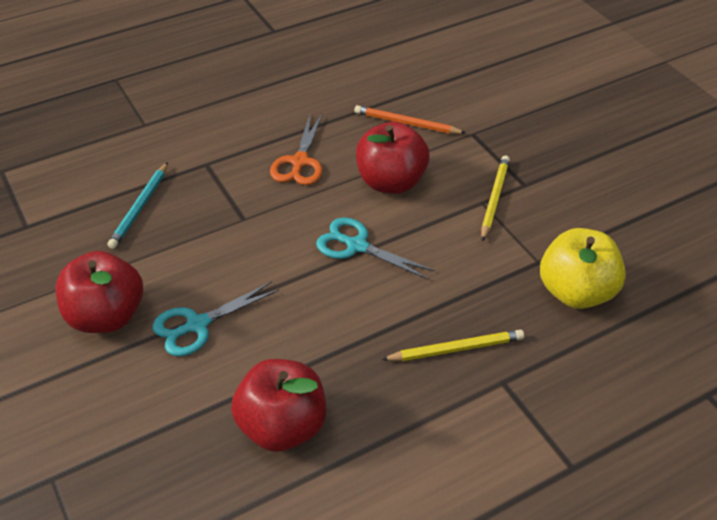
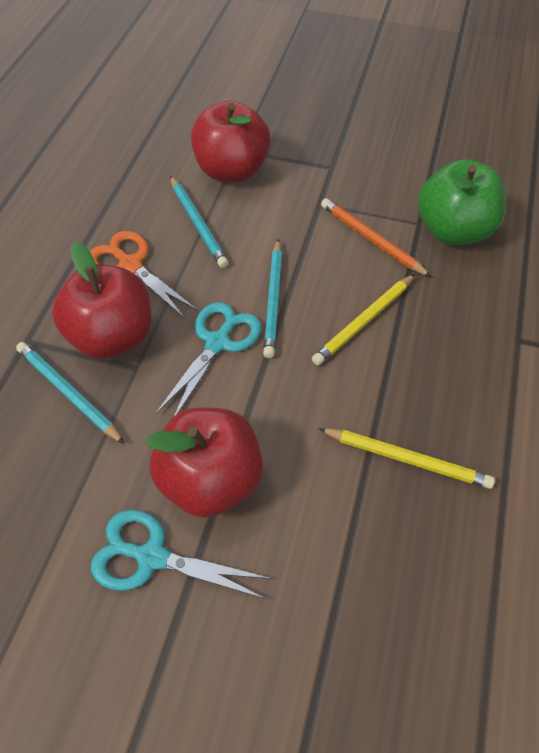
green apple: 0 -> 1
turquoise pencil: 1 -> 3
yellow apple: 1 -> 0

